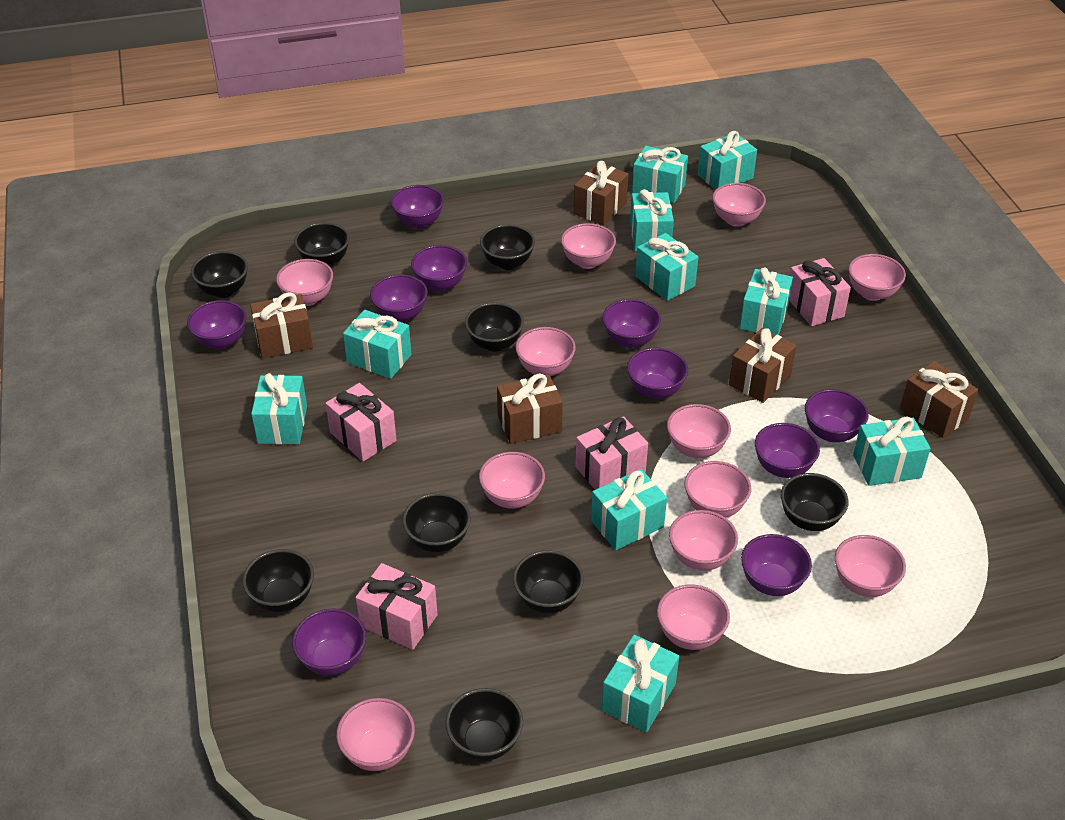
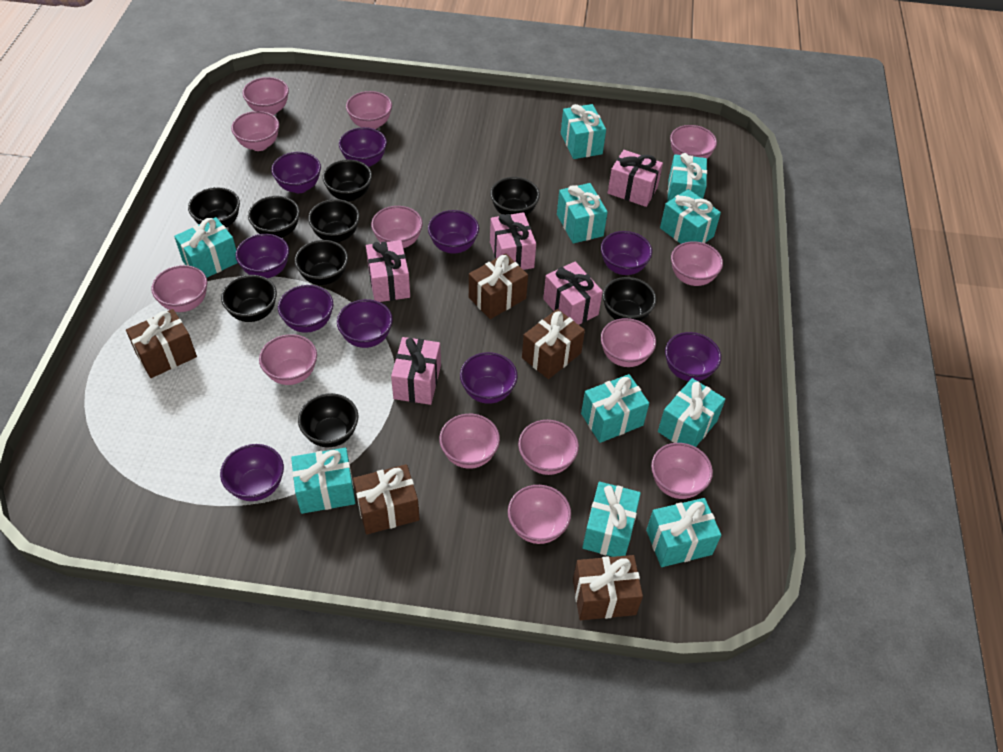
pink bowl: 12 -> 13
pink gift: 4 -> 5

